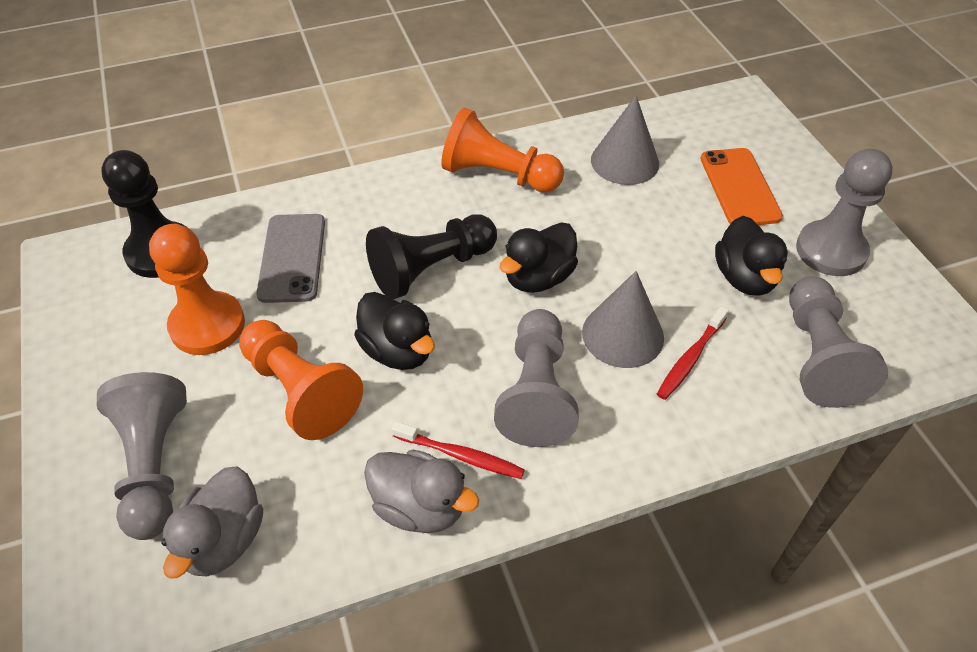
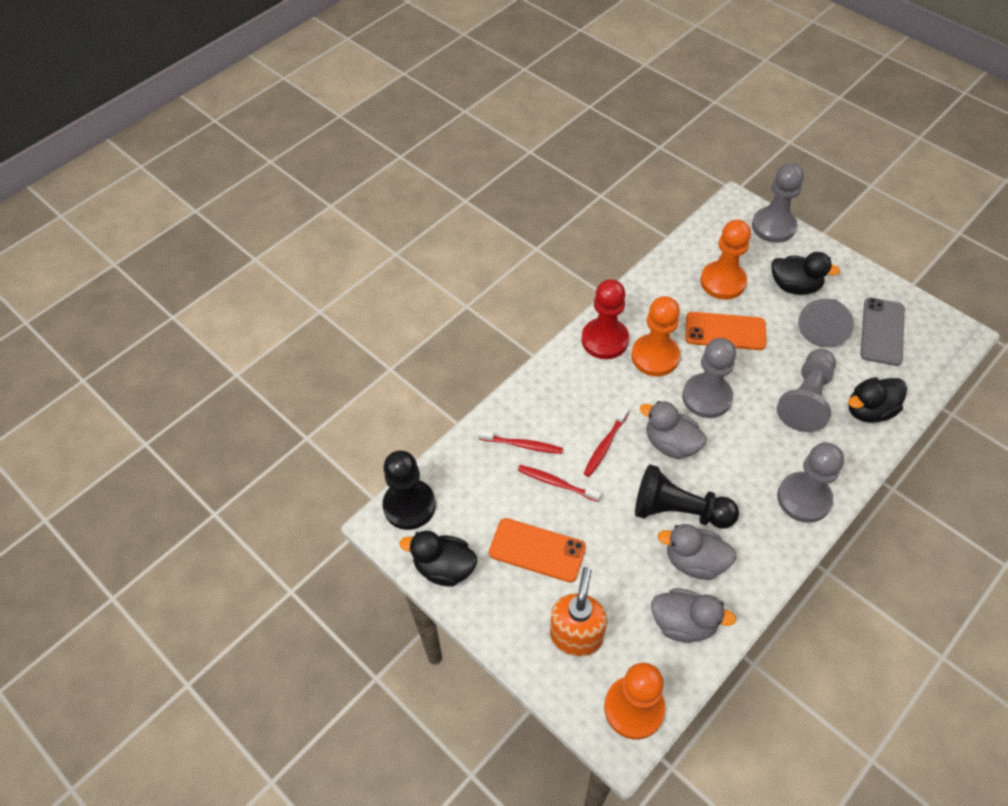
grey cone: 2 -> 1
grey duck: 2 -> 3
orange phone: 1 -> 2
orange soap dispenser: 0 -> 1
red pawn: 0 -> 1
red toothbrush: 2 -> 3

